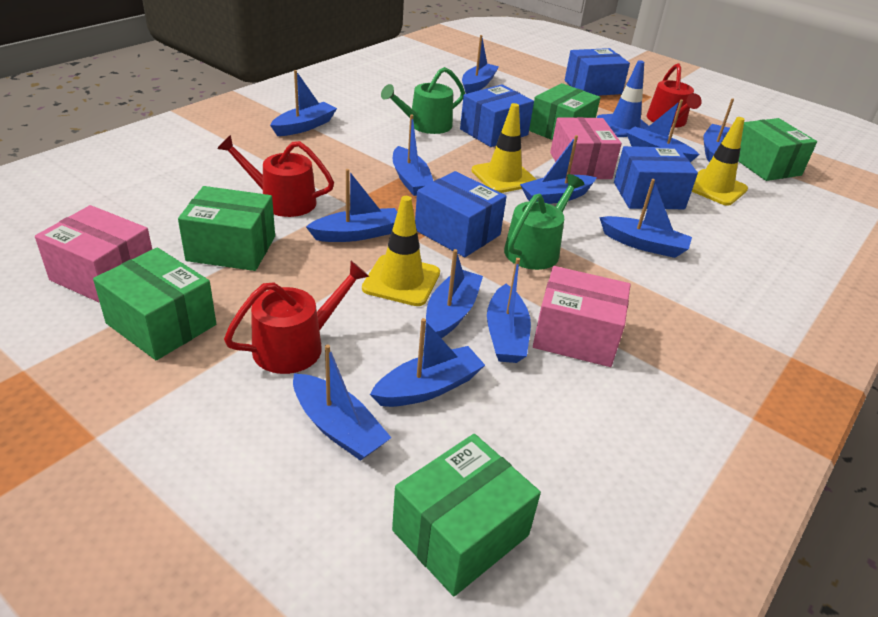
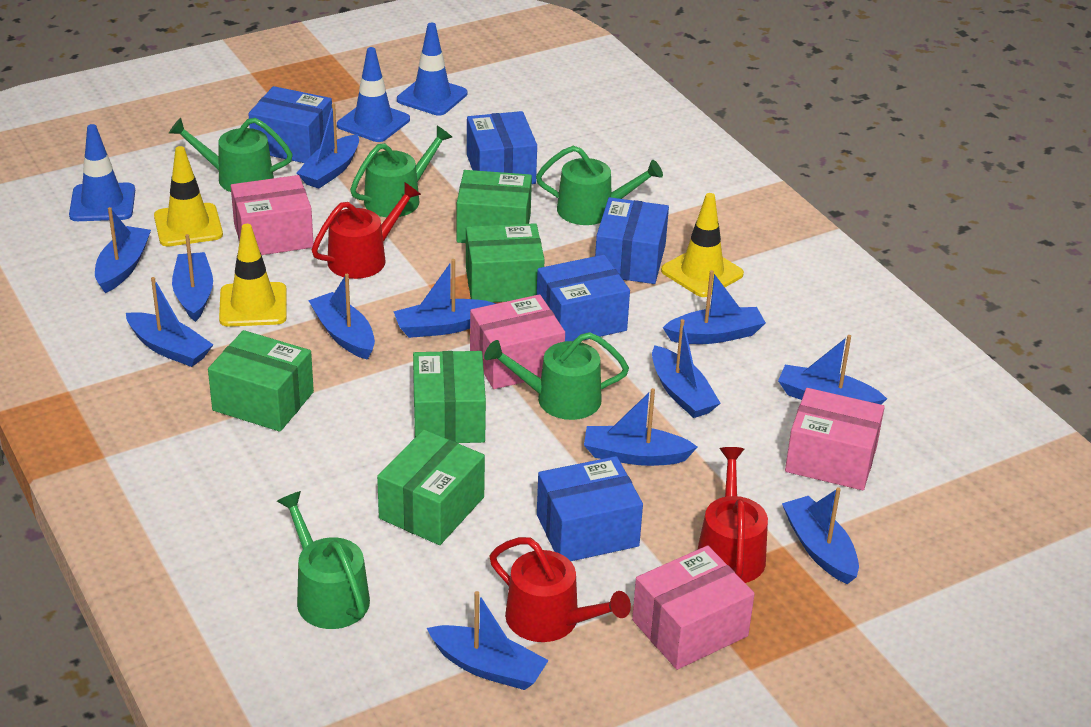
blue box: 4 -> 5
blue traffic cone: 1 -> 3
green watering can: 2 -> 5
pink box: 3 -> 4

